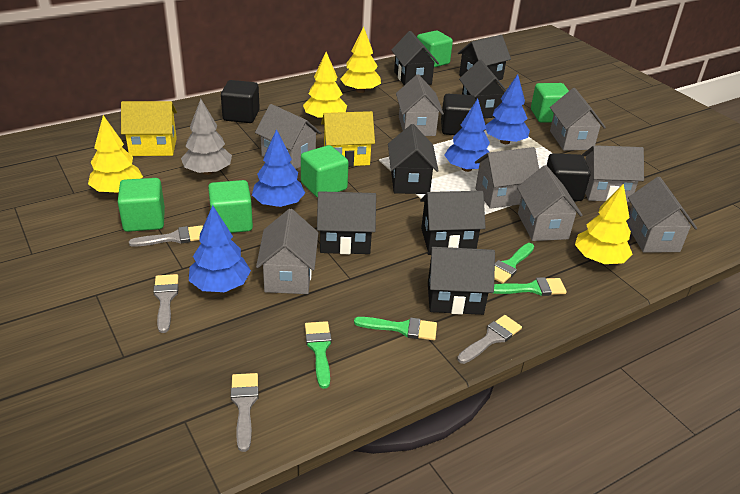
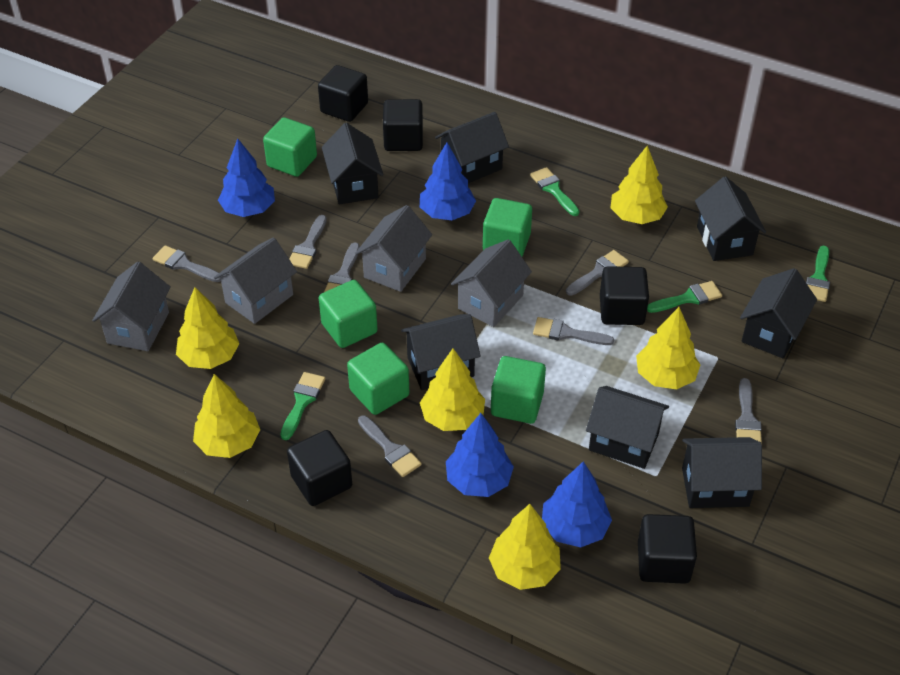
black cube: 3 -> 5
grey brush: 4 -> 7
grey house: 8 -> 4
grey tree: 1 -> 0
yellow house: 2 -> 0
yellow tree: 4 -> 6

